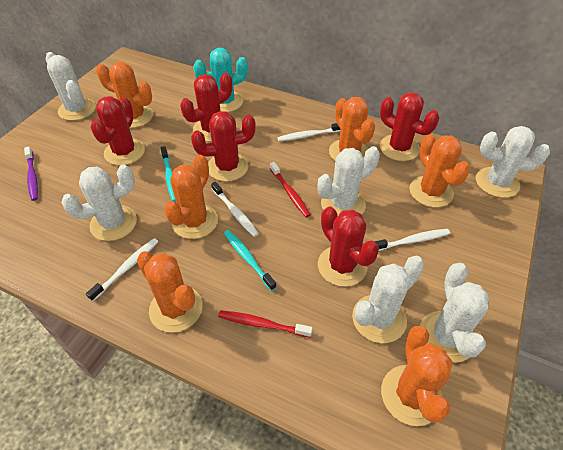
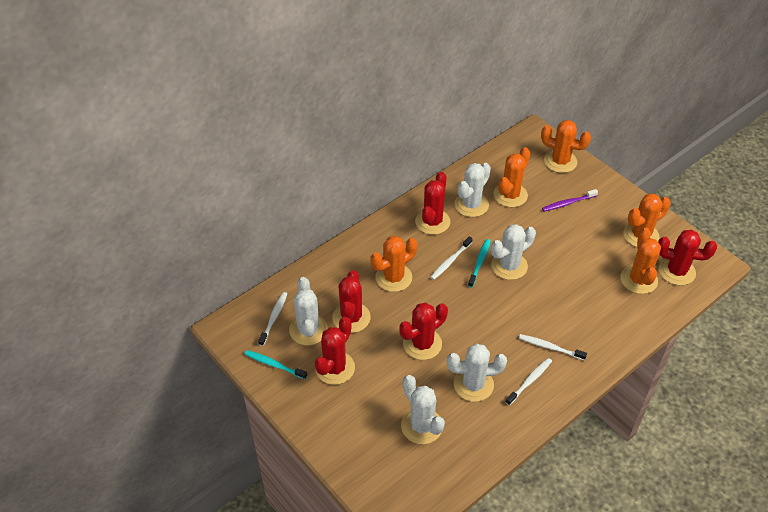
orange cactus: 6 -> 5
red toothbrush: 2 -> 0
turquoise cactus: 1 -> 0
white cactus: 6 -> 5

